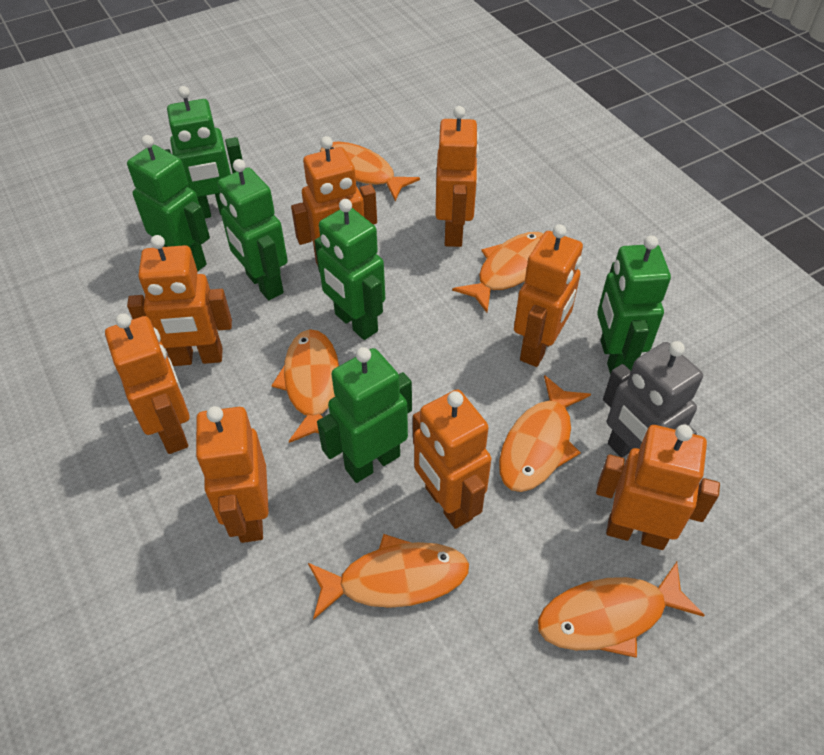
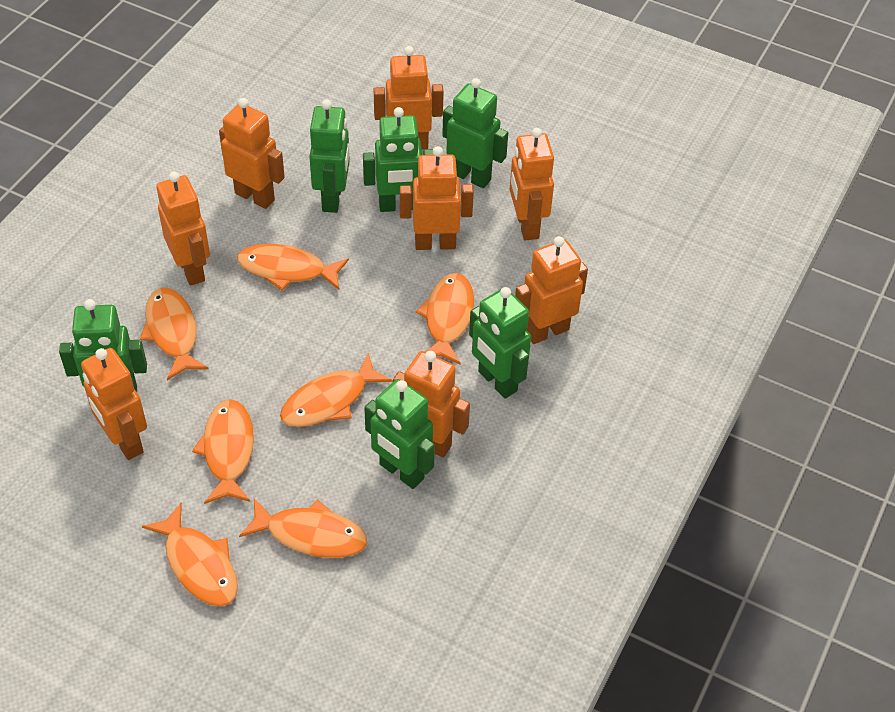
grey robot: 1 -> 0
orange fish: 6 -> 7

